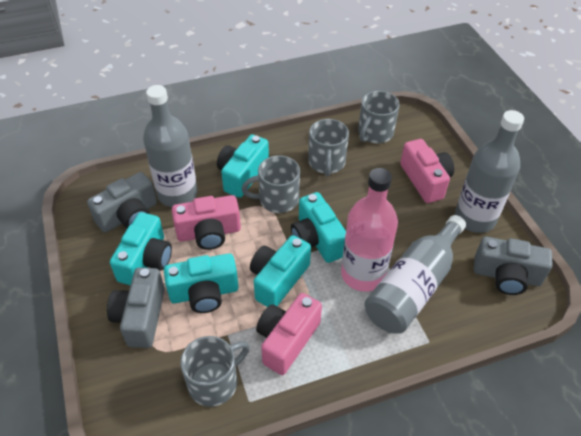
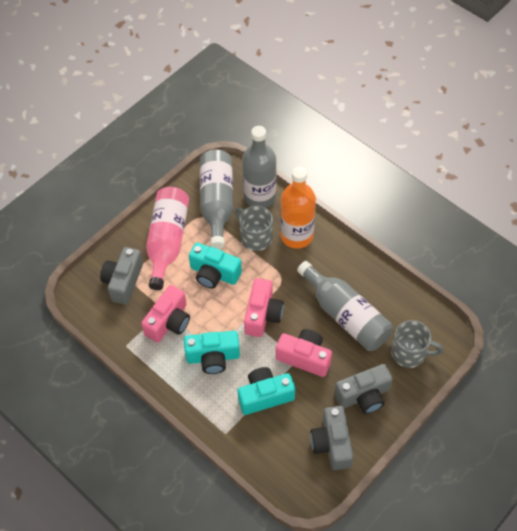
grey mug: 4 -> 2
orange bottle: 0 -> 1
turquoise camera: 5 -> 3

